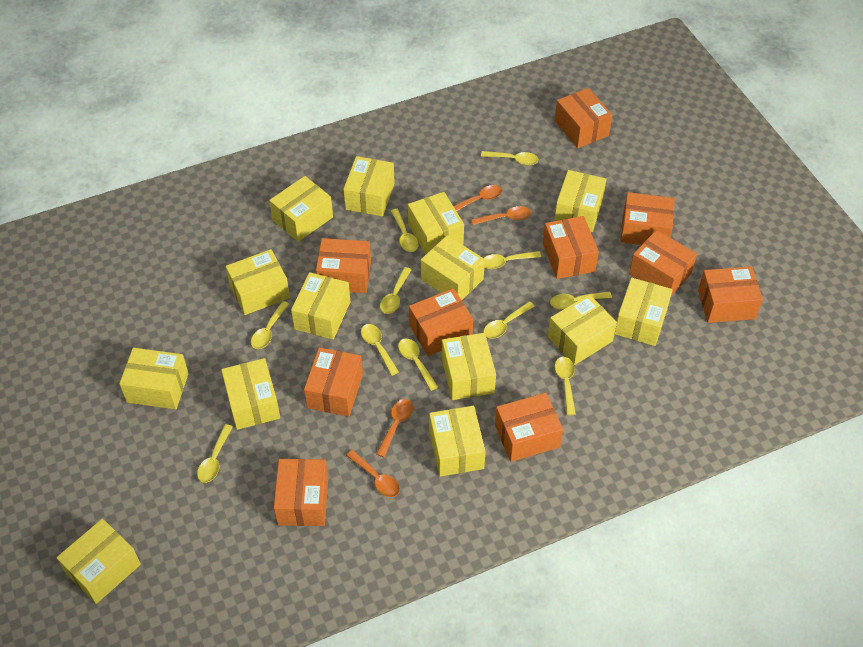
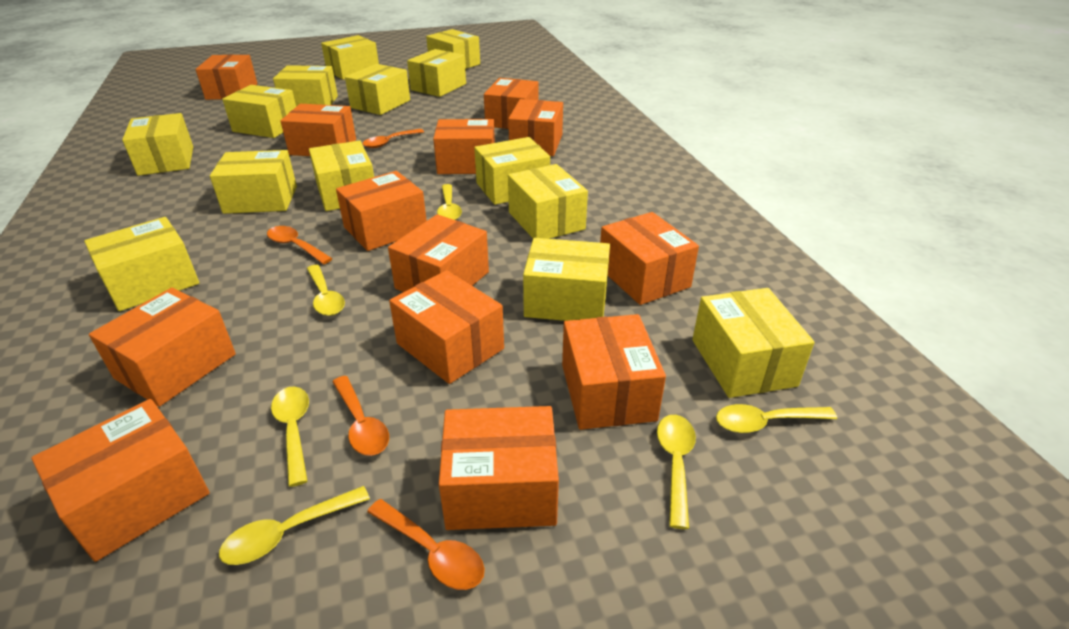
orange box: 10 -> 13
yellow spoon: 11 -> 6

